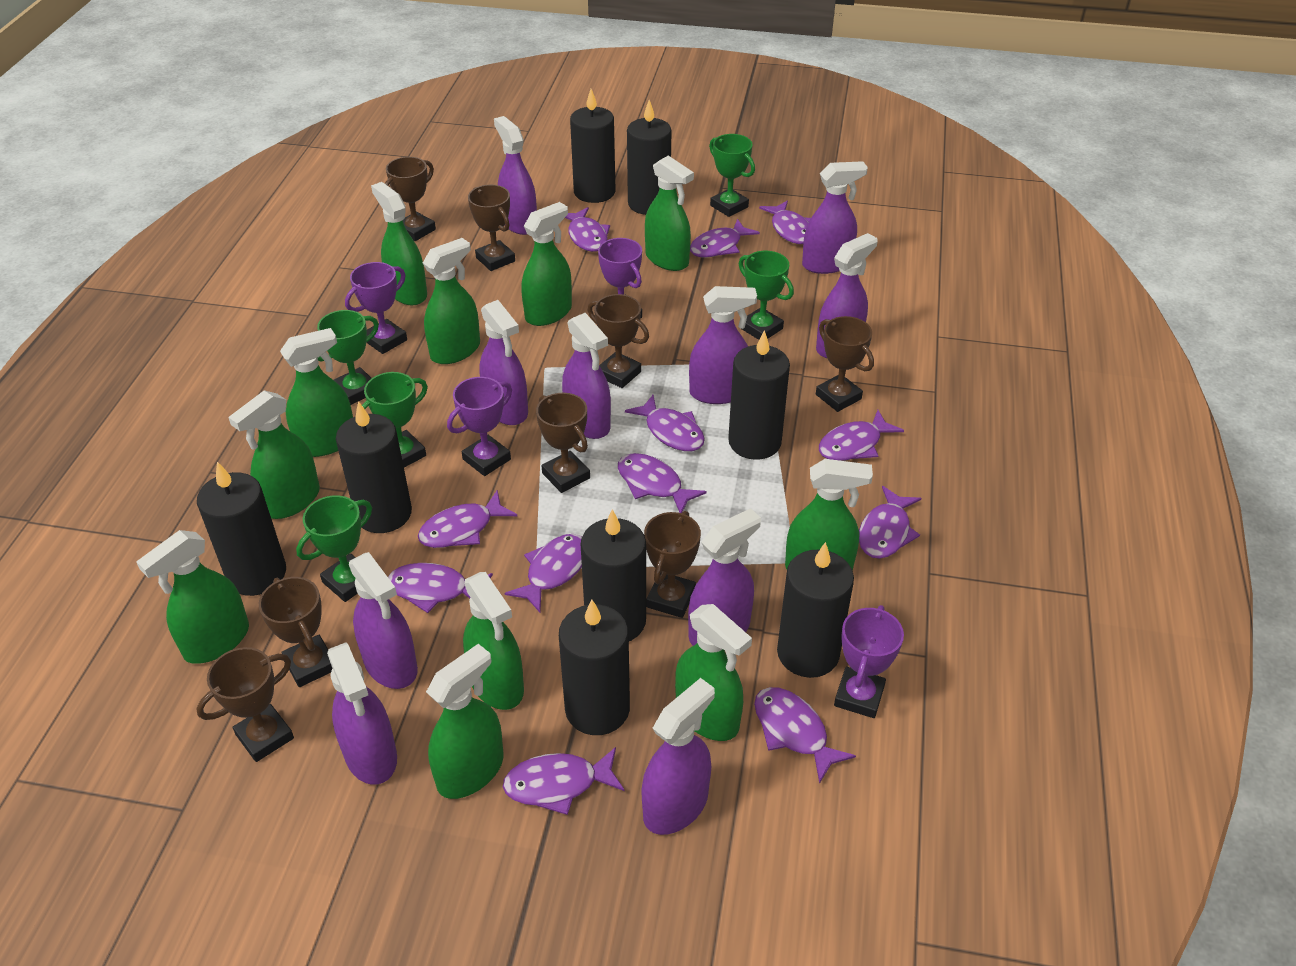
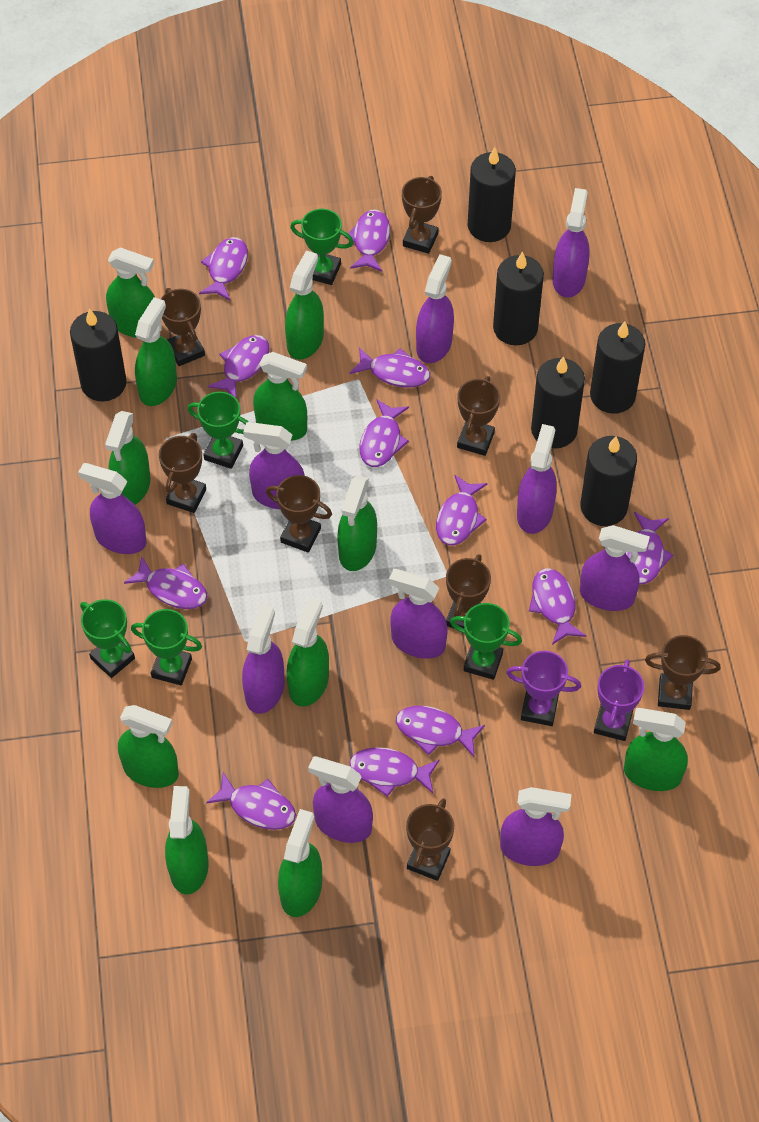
black candle: 8 -> 6
purple trophy: 4 -> 2

